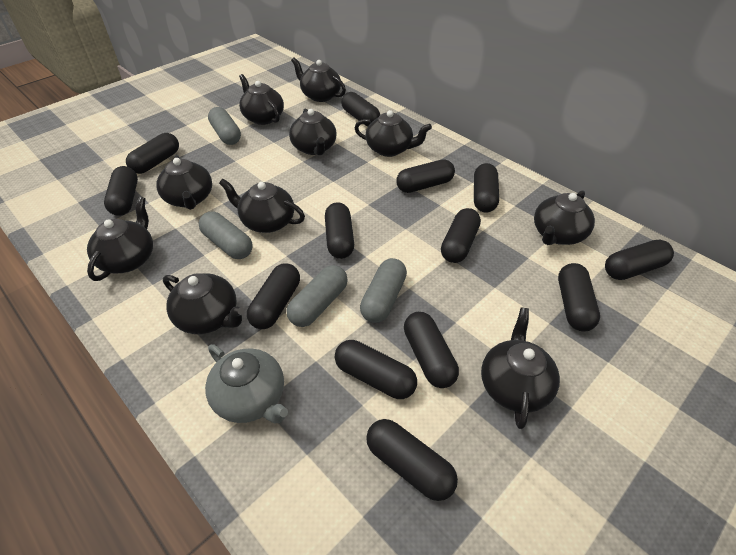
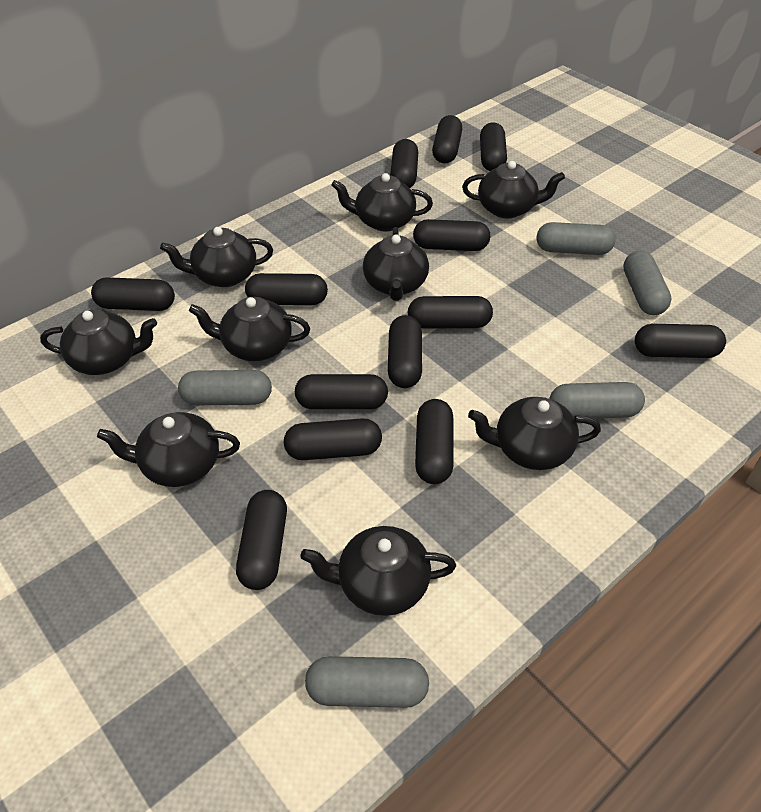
black teapot: 10 -> 9
grey capsule: 4 -> 5
grey teapot: 1 -> 0

